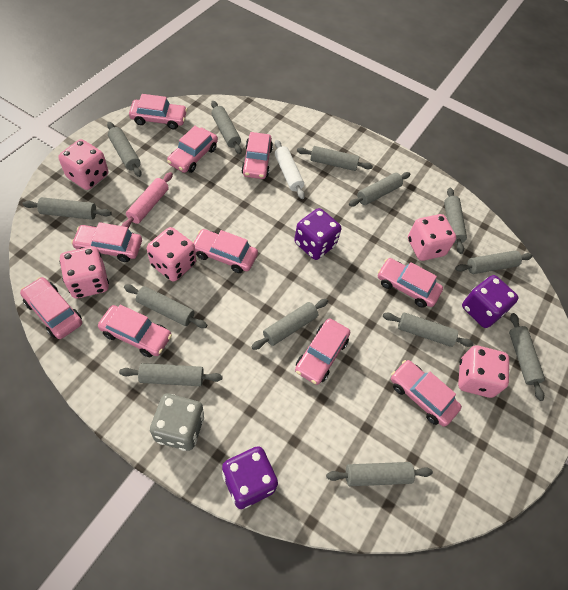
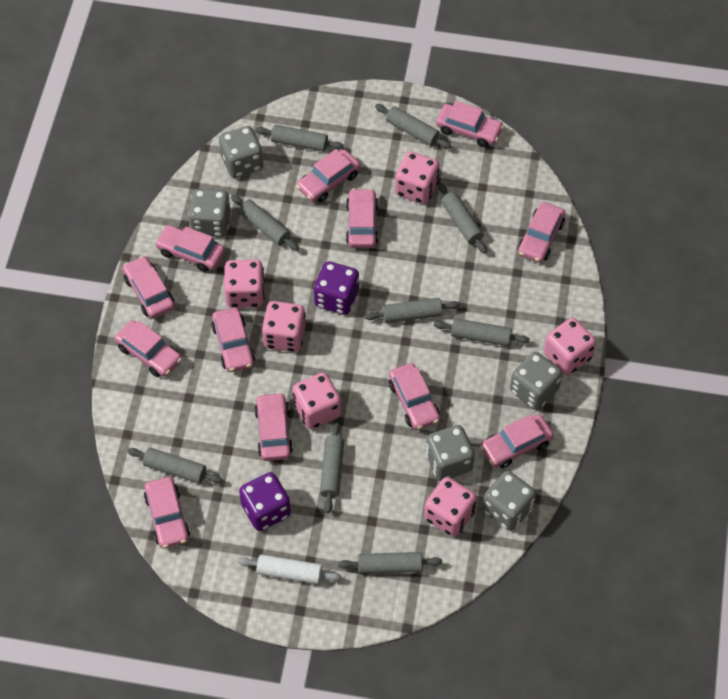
grey dice: 1 -> 5
grey rolling pin: 13 -> 9
pink car: 10 -> 12
pink dice: 5 -> 6
pink rolling pin: 1 -> 0
purple dice: 3 -> 2

